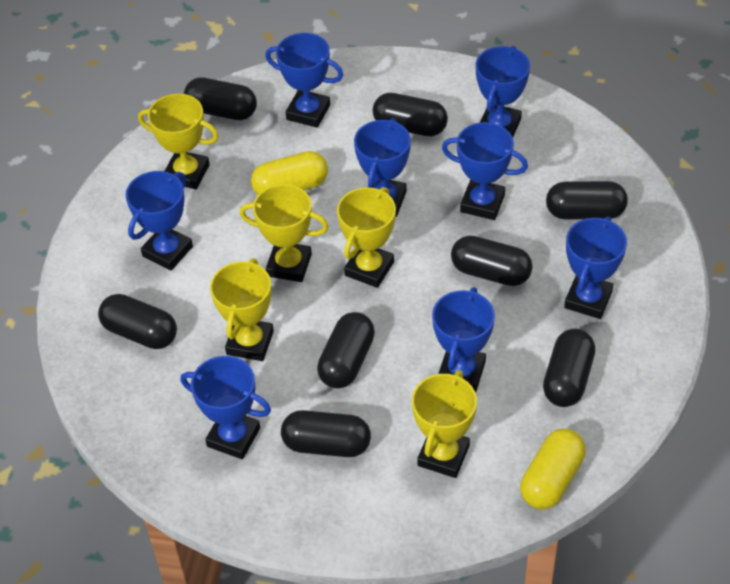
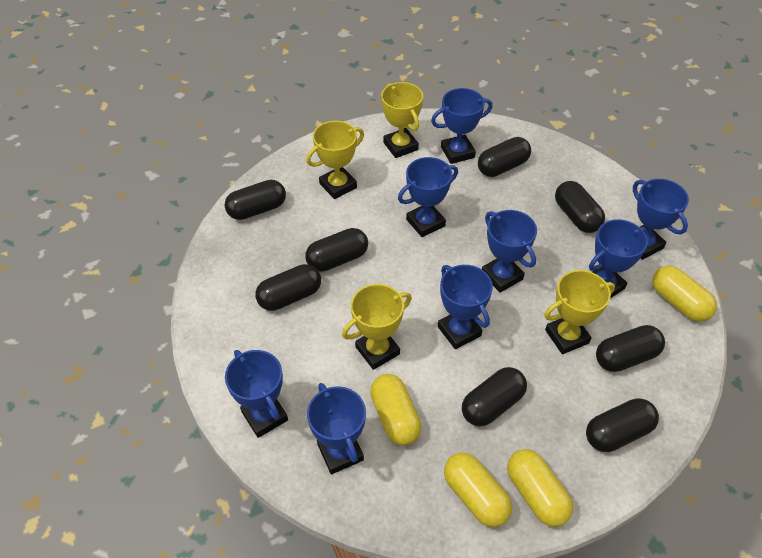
yellow capsule: 2 -> 4
yellow trophy: 5 -> 4

